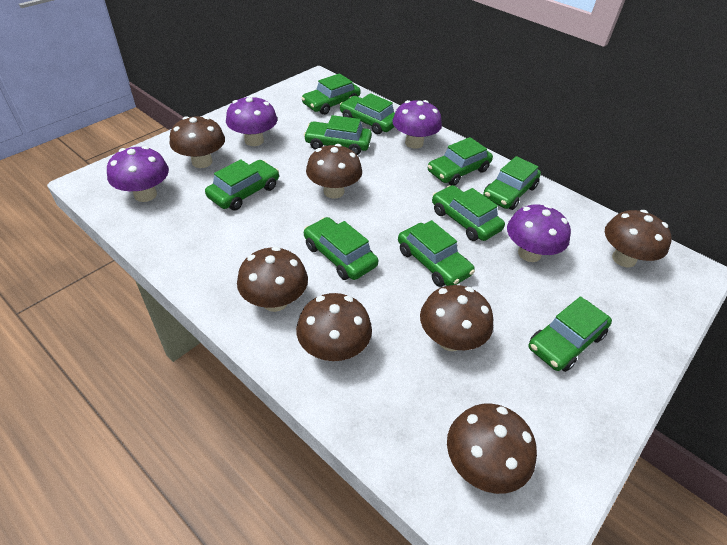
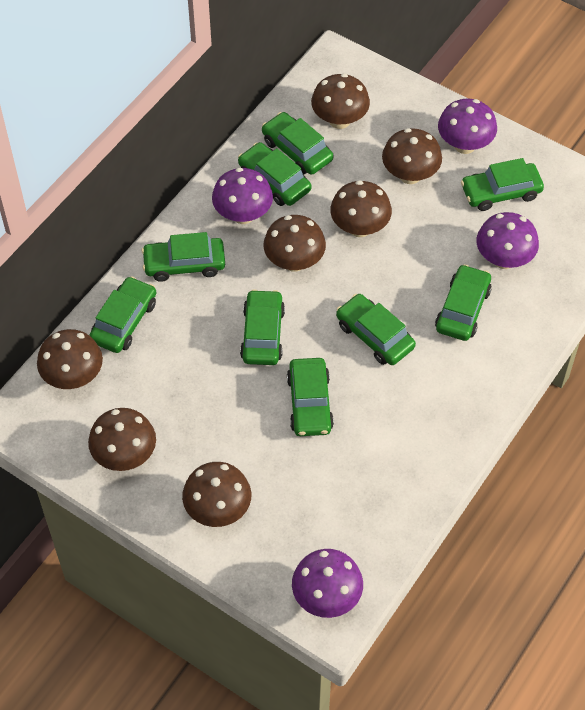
green car: 10 -> 9

